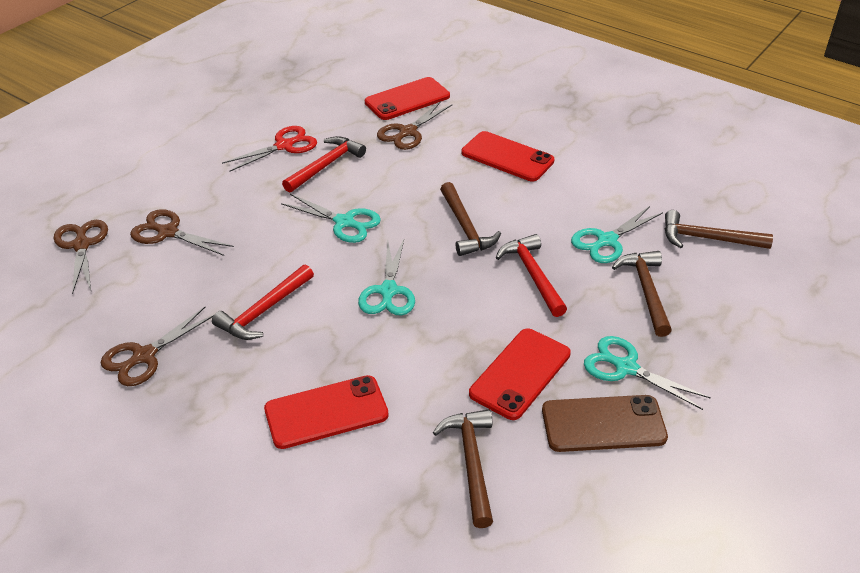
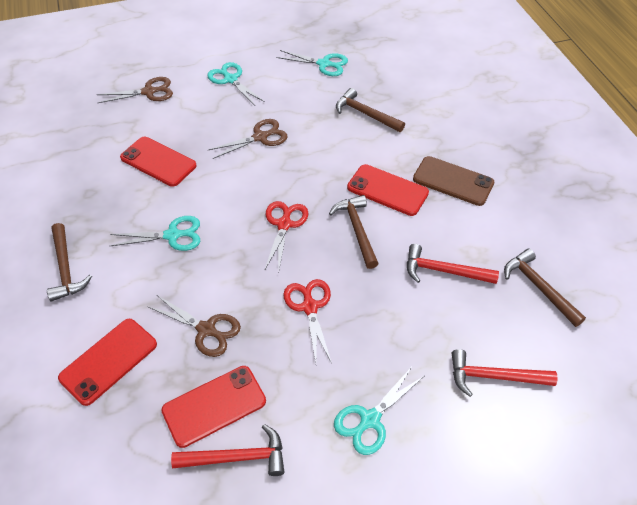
brown scissors: 4 -> 3
red scissors: 1 -> 2

